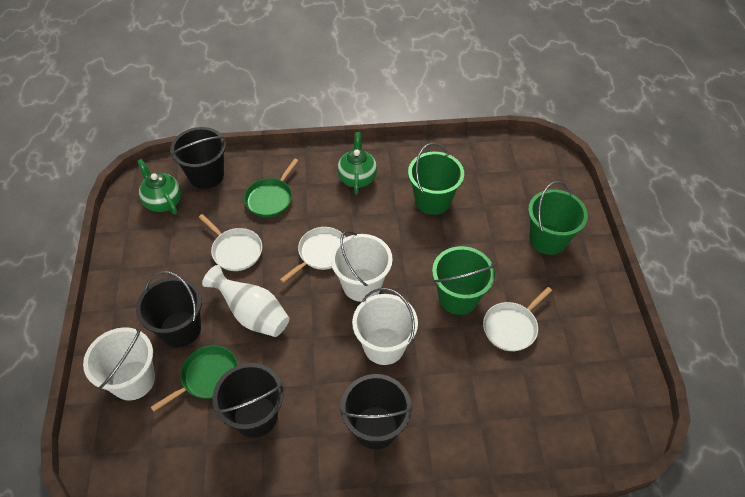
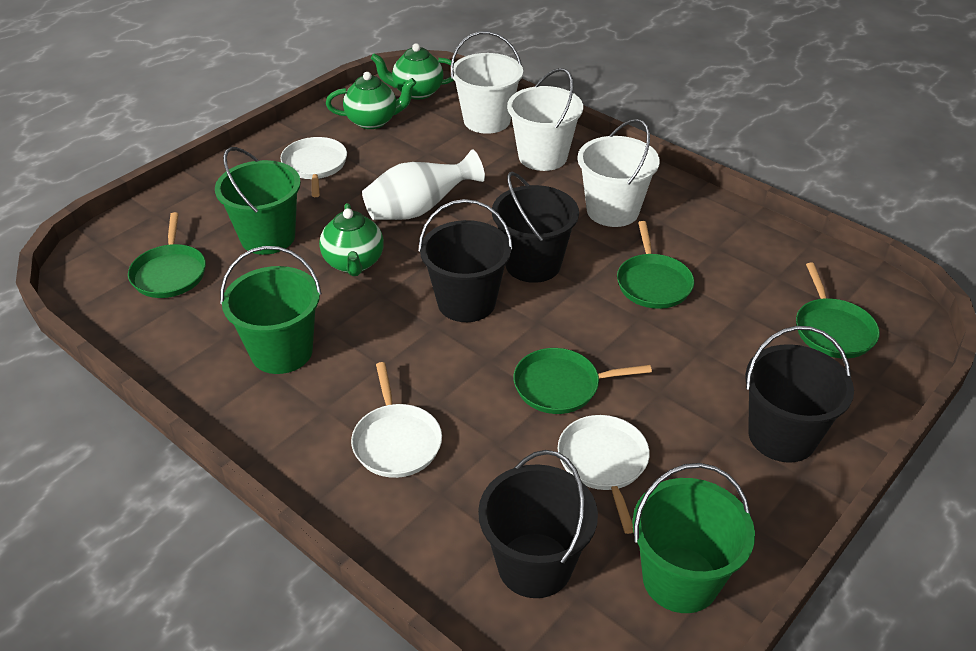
green pan: 2 -> 4
green teapot: 2 -> 3

